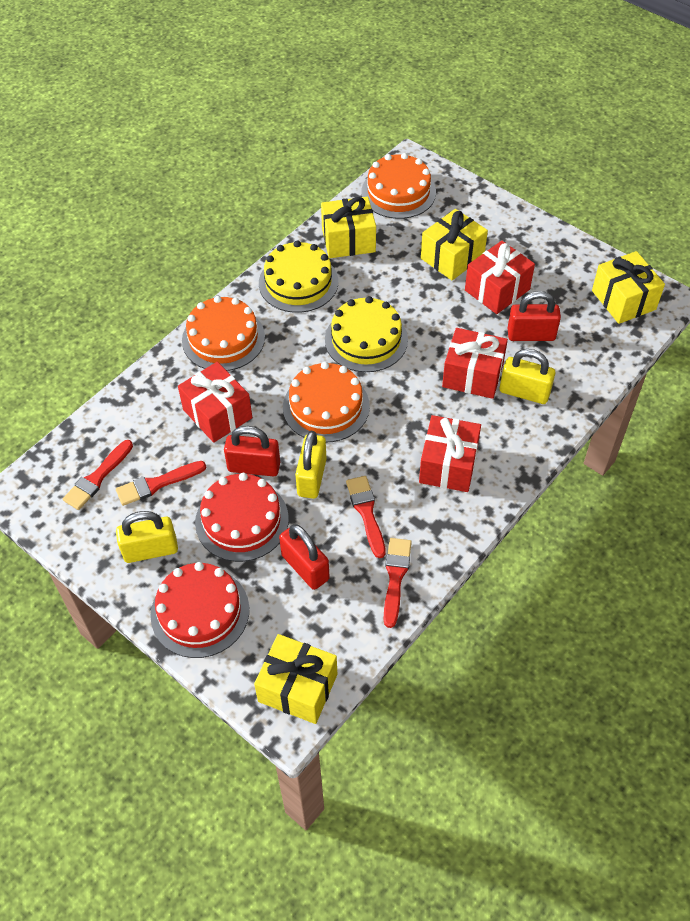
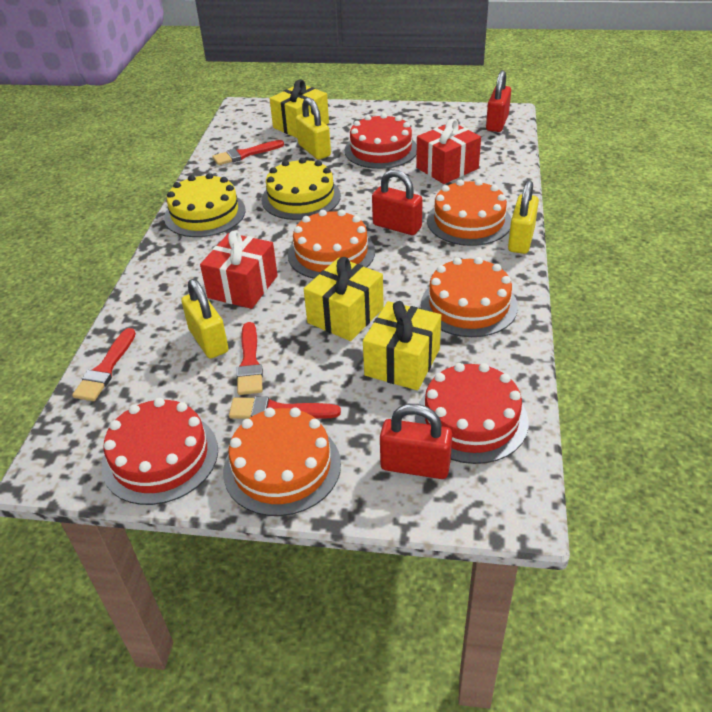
orange cake: 3 -> 4
red cake: 2 -> 3
red gift: 4 -> 2
yellow gift: 4 -> 3

